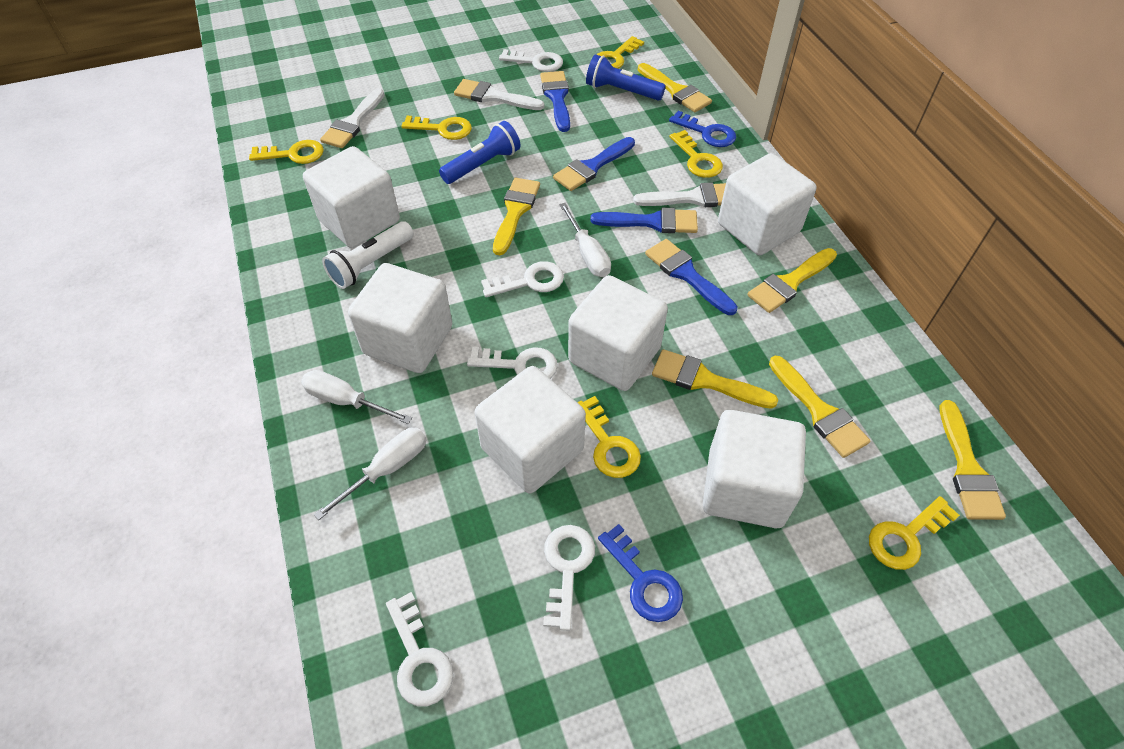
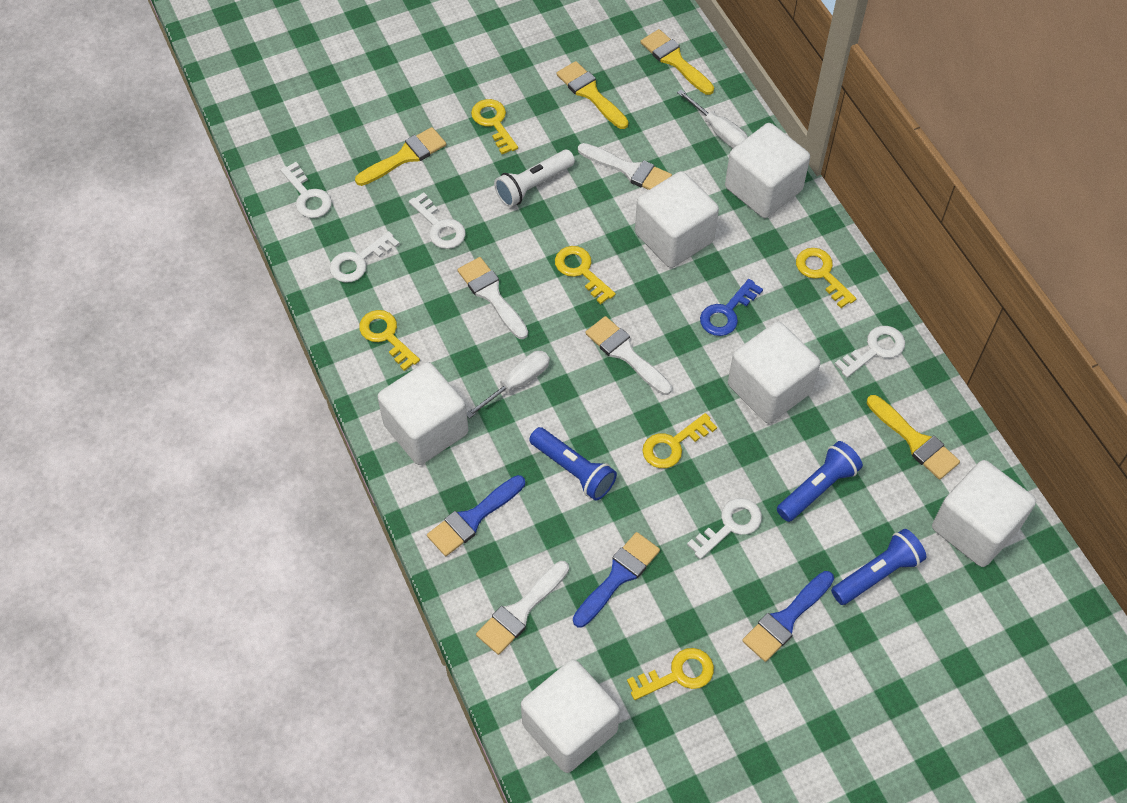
blue brush: 4 -> 3
blue flashlight: 2 -> 3
blue key: 2 -> 1
white brush: 3 -> 4
white screwdriver: 3 -> 2
yellow brush: 6 -> 4

